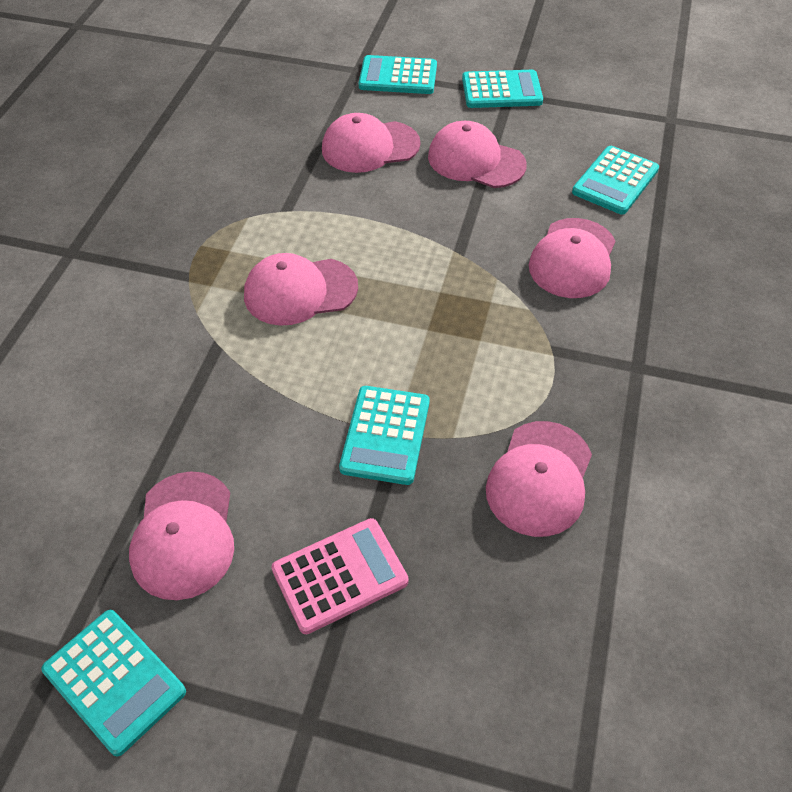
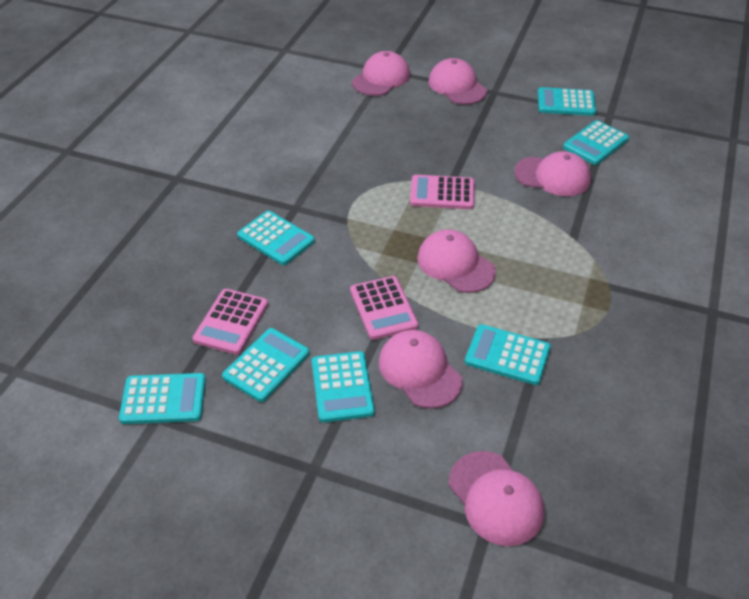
pink calculator: 1 -> 3
turquoise calculator: 5 -> 7

